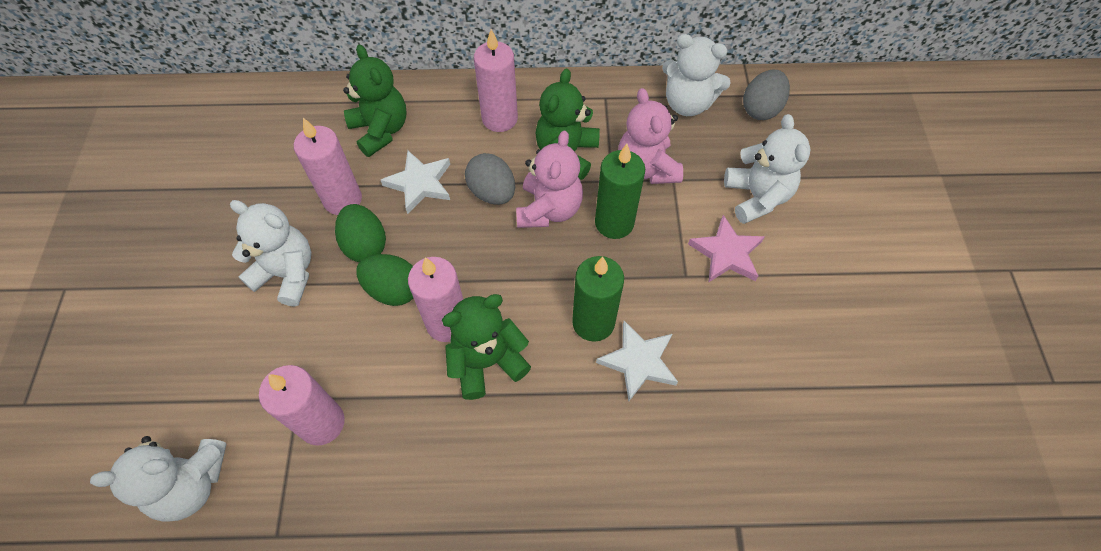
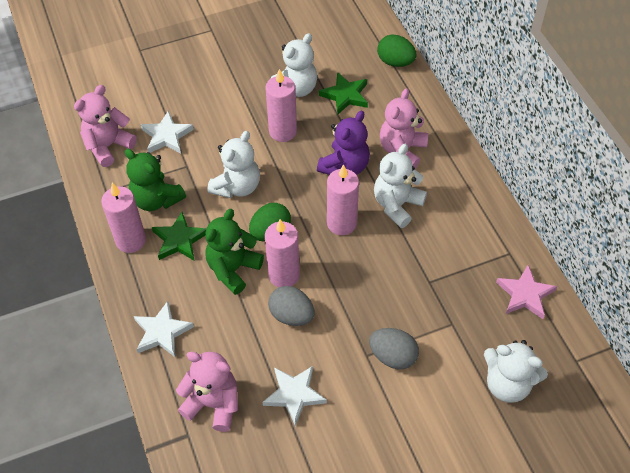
green candle: 2 -> 0
green star: 0 -> 2
green teddy bear: 3 -> 2
pink teddy bear: 2 -> 3
purple teddy bear: 0 -> 1
white star: 2 -> 3

